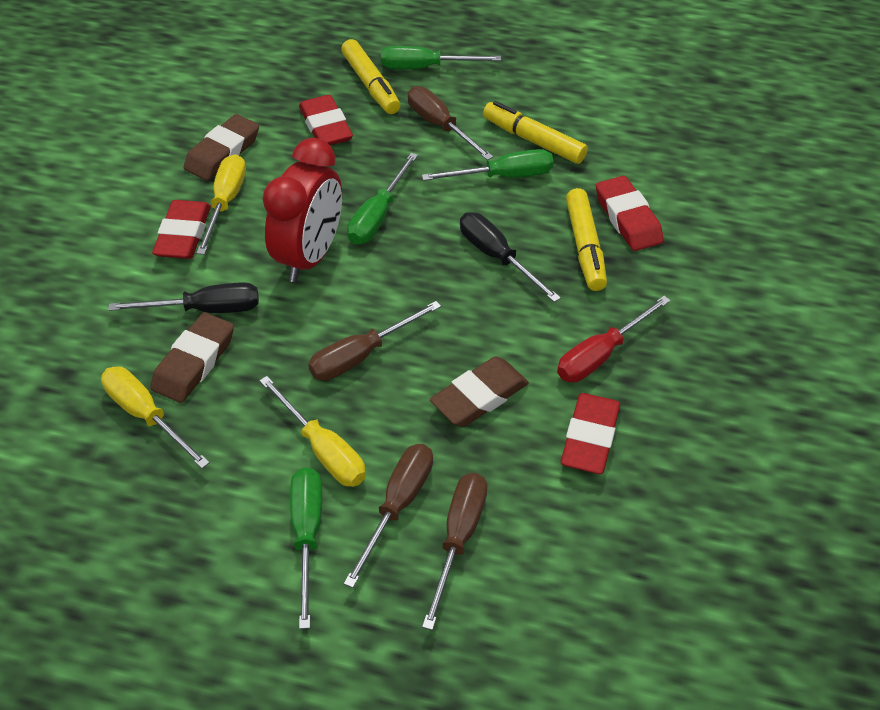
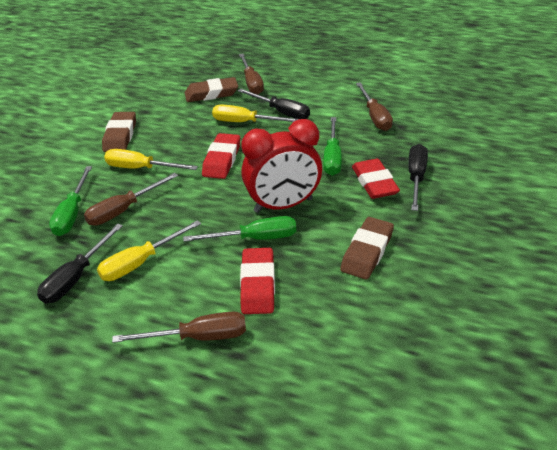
black screwdriver: 2 -> 3
green screwdriver: 4 -> 3
red eraser: 4 -> 3
red screwdriver: 1 -> 0
yellow marker: 3 -> 0

